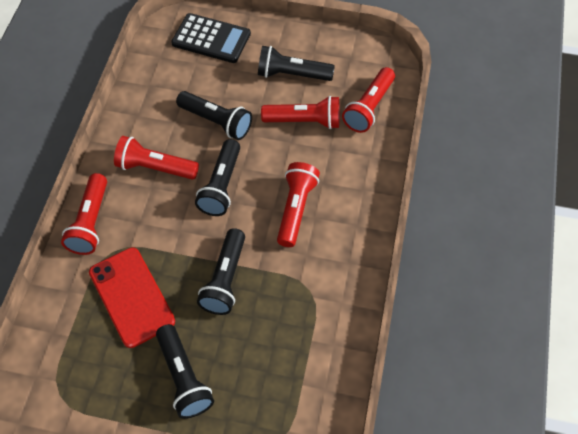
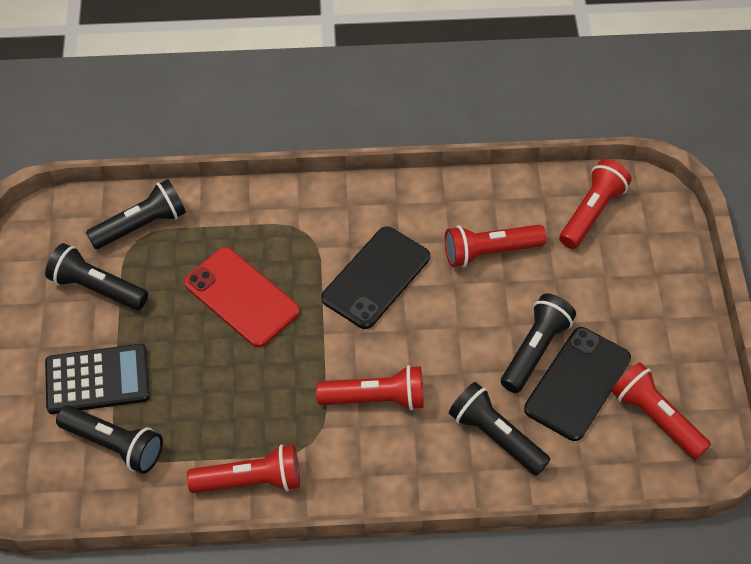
black phone: 0 -> 2

